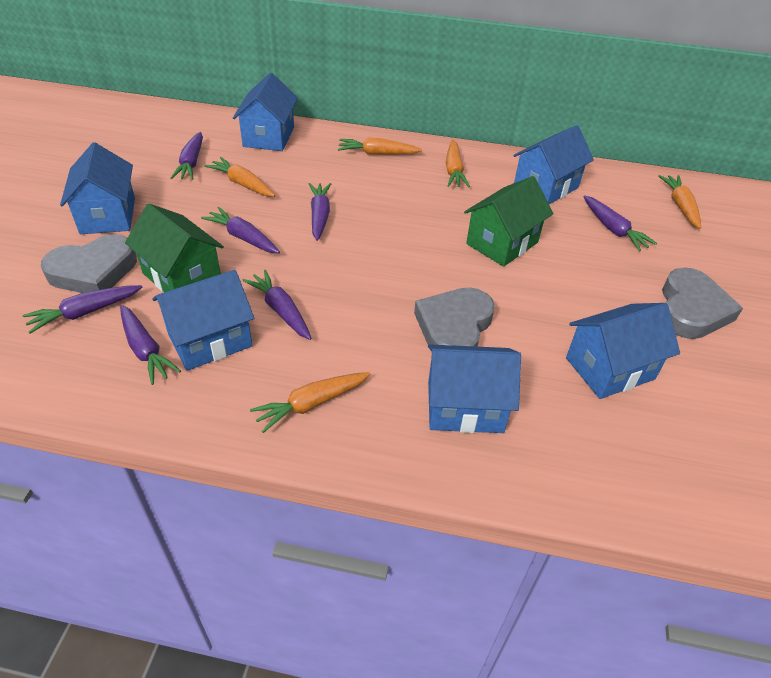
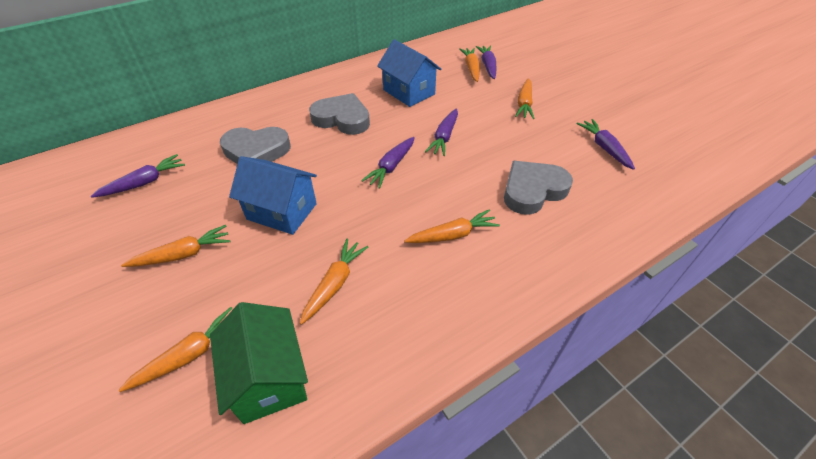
blue house: 6 -> 2
green house: 2 -> 1
orange carrot: 5 -> 6
purple carrot: 7 -> 5

